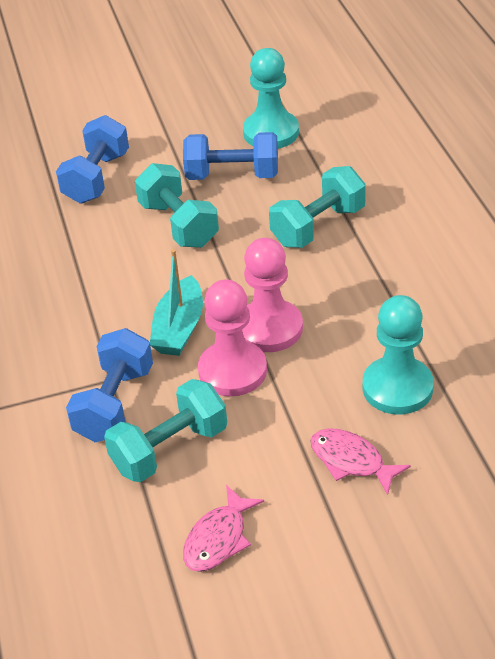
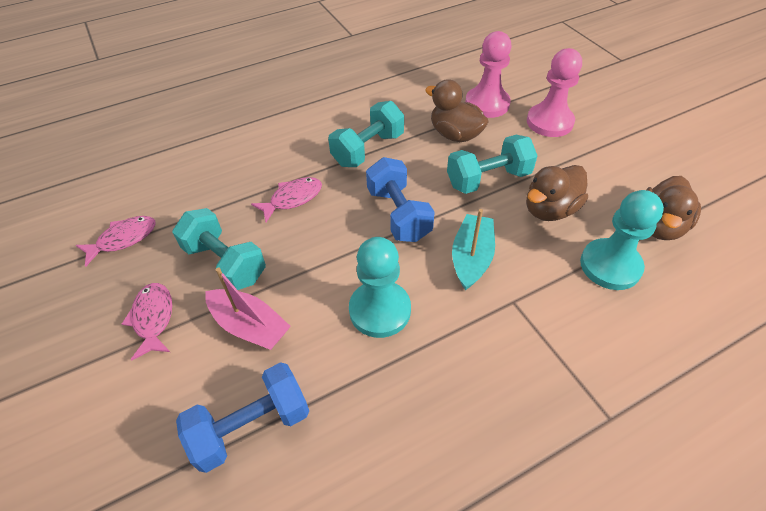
blue dumbbell: 3 -> 2
brown duck: 0 -> 3
pink boat: 0 -> 1
pink fish: 2 -> 3

